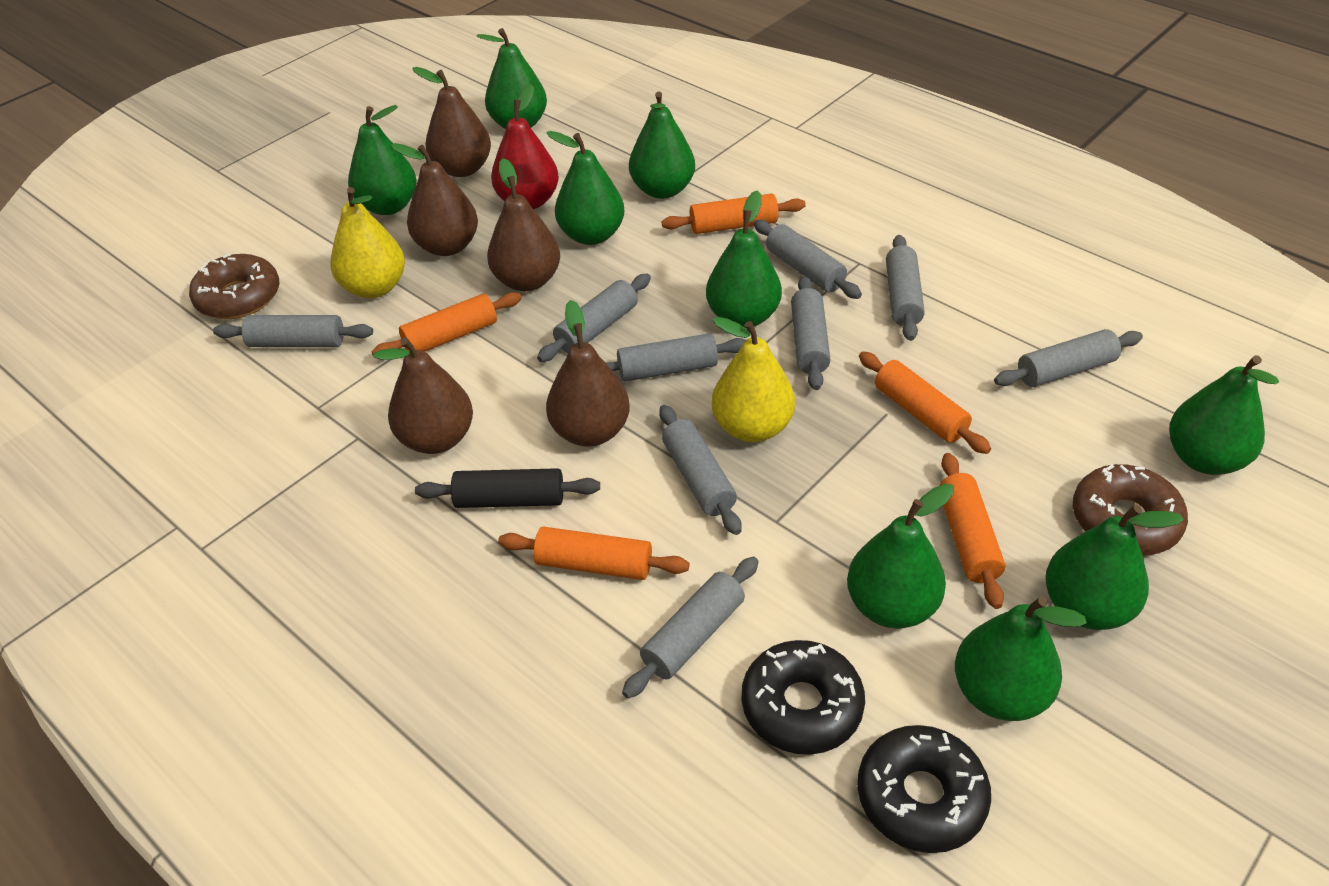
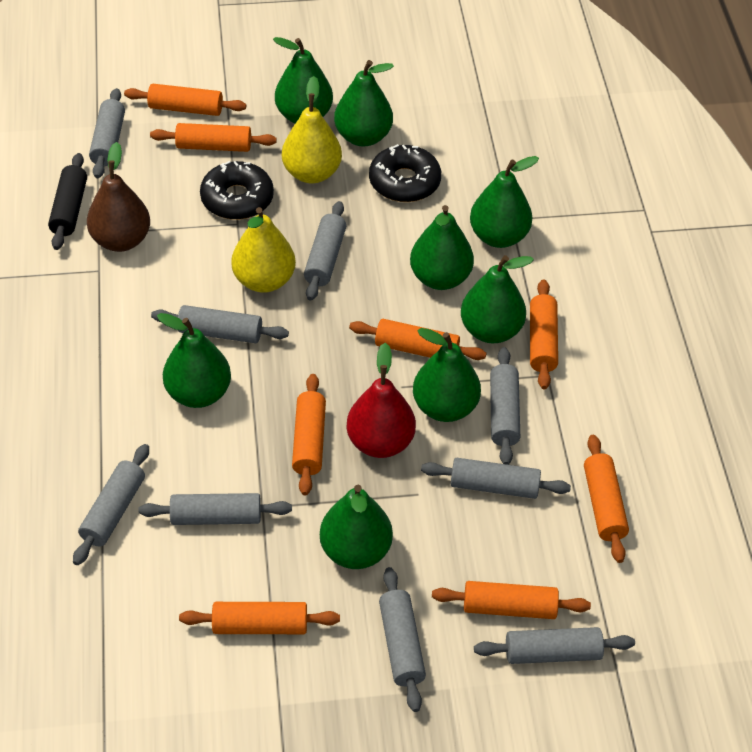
brown donut: 2 -> 0
brown pear: 5 -> 1
green pear: 9 -> 8
orange rolling pin: 5 -> 8

